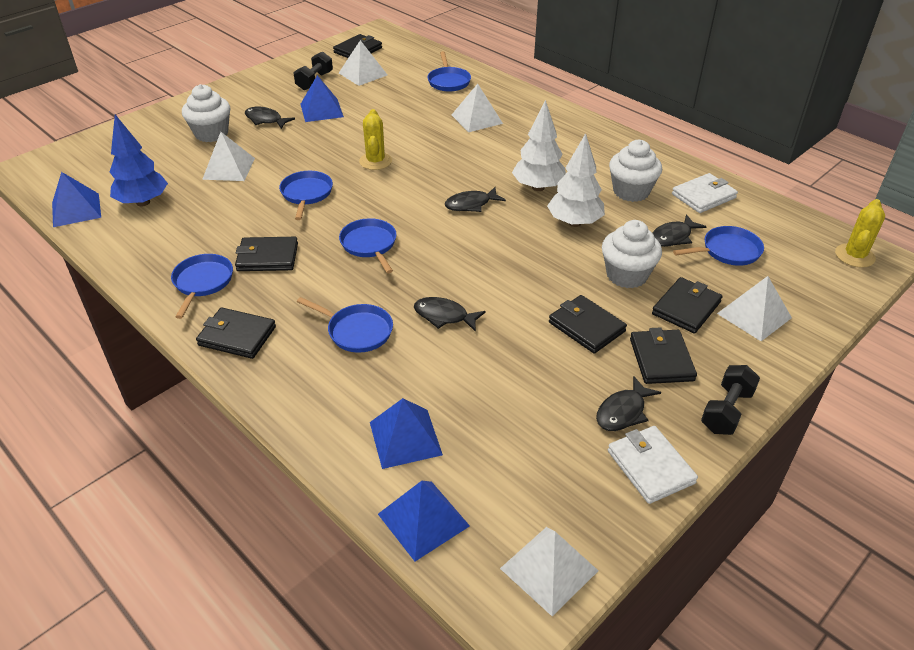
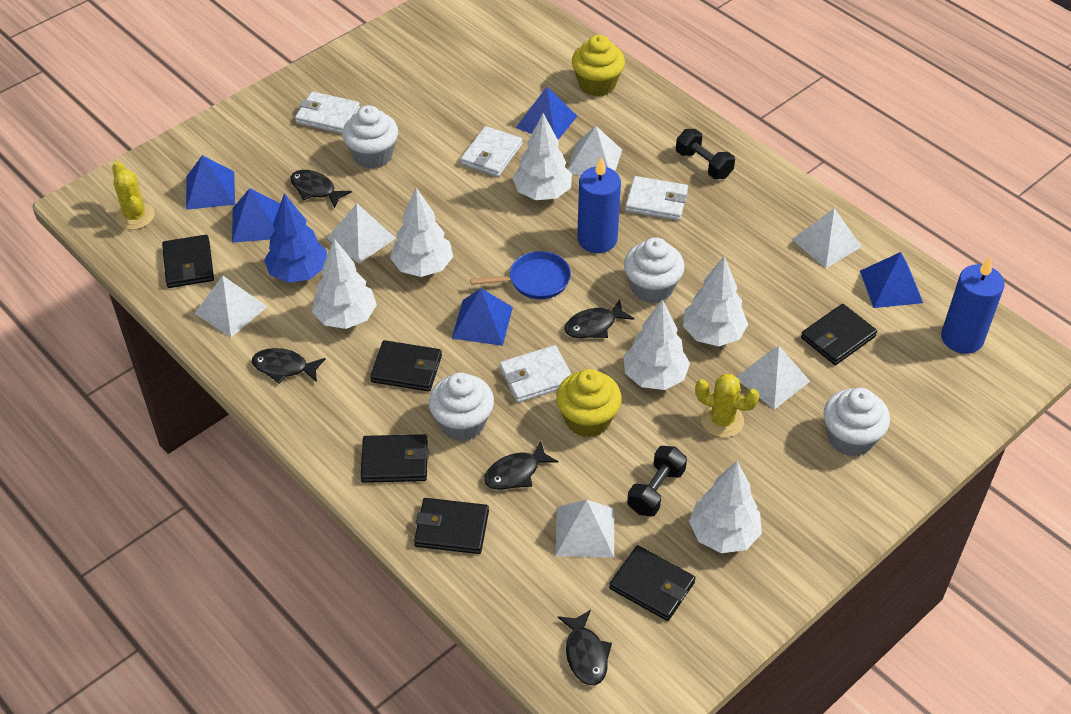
blue candle: 0 -> 2
blue pan: 6 -> 1
blue pyramid: 4 -> 5
white cupcake: 3 -> 4
white pyramid: 5 -> 6
white tree: 2 -> 6
white wallet: 2 -> 4
yellow cupcake: 0 -> 2

